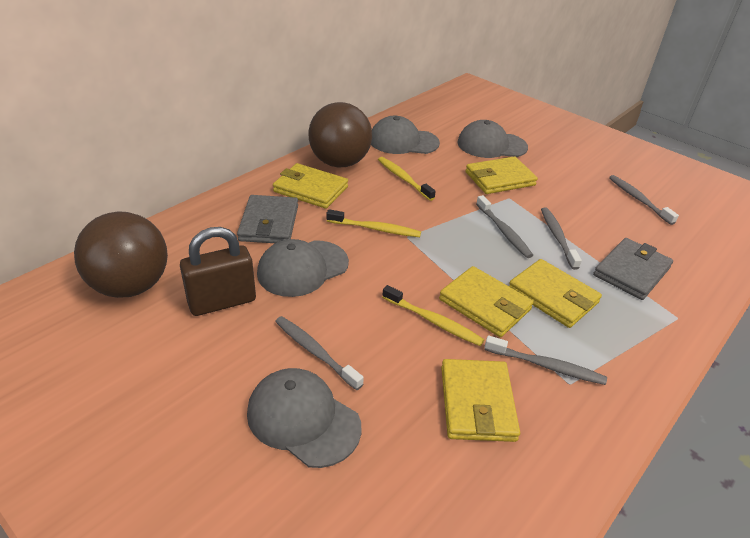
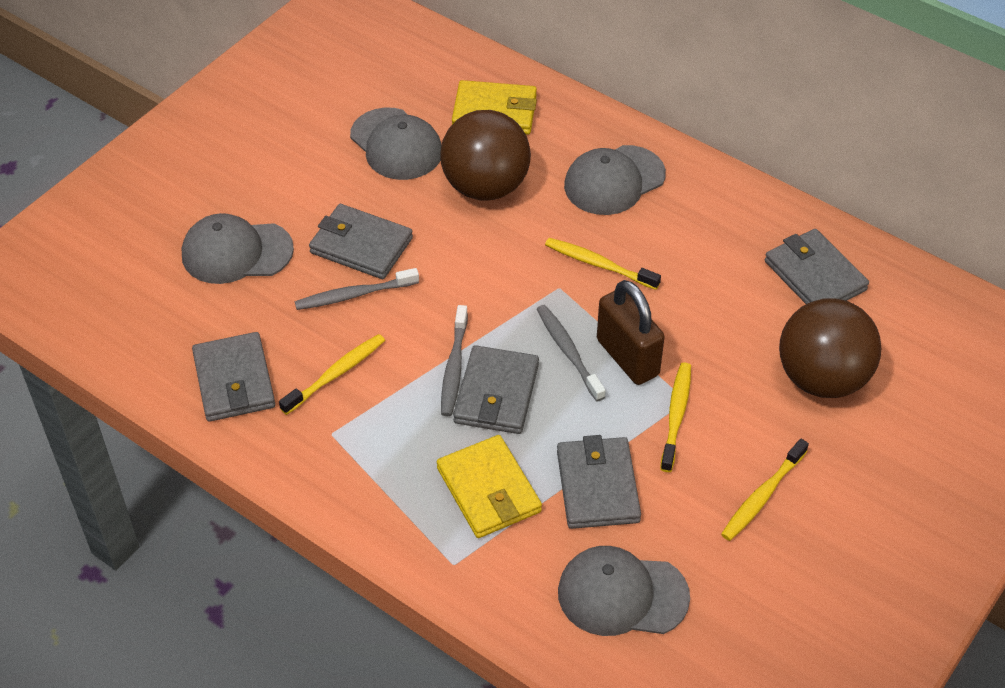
grey toothbrush: 5 -> 3
grey wallet: 2 -> 5
yellow toothbrush: 3 -> 4
yellow wallet: 5 -> 2

